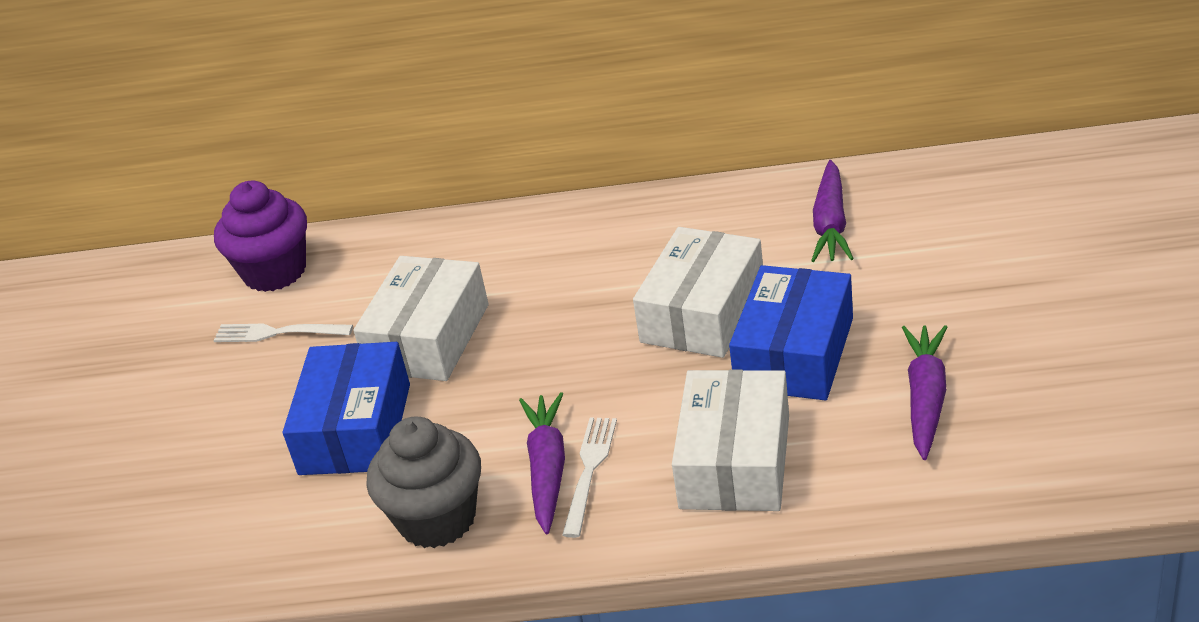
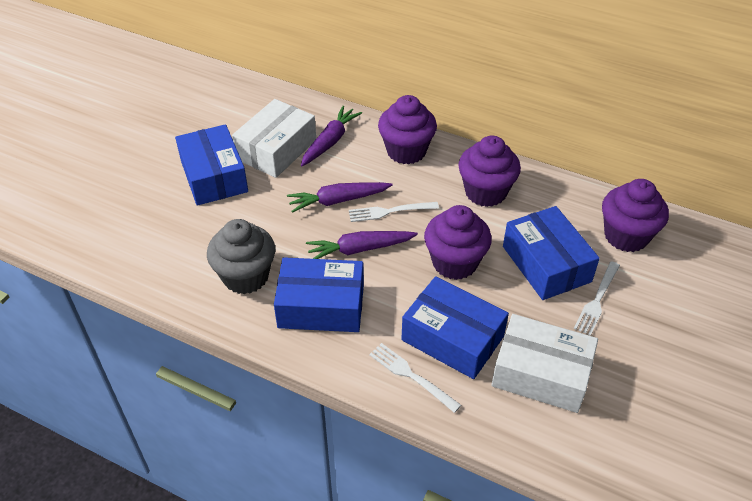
blue box: 2 -> 4
purple cupcake: 1 -> 4
white box: 3 -> 2
white fork: 2 -> 3

